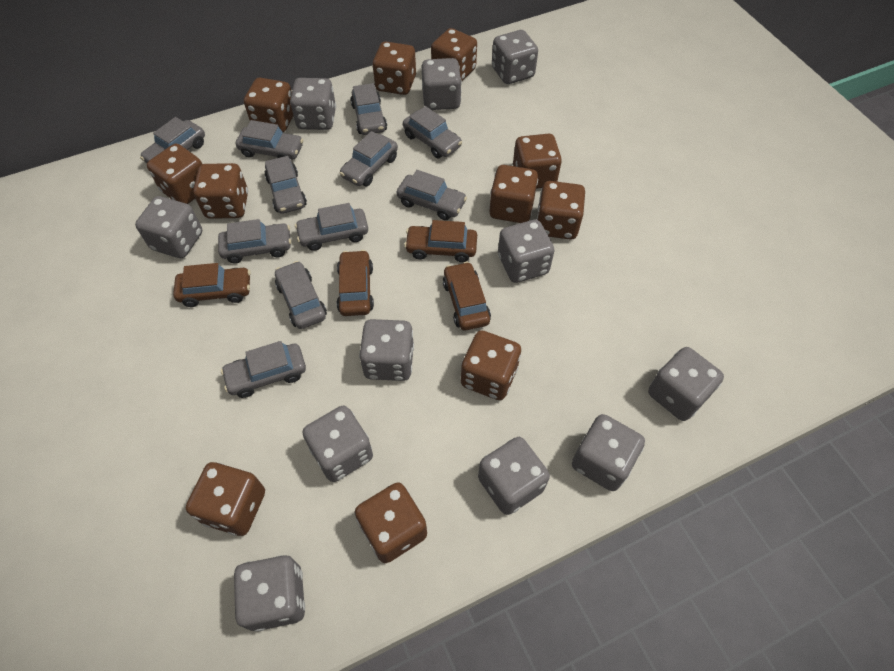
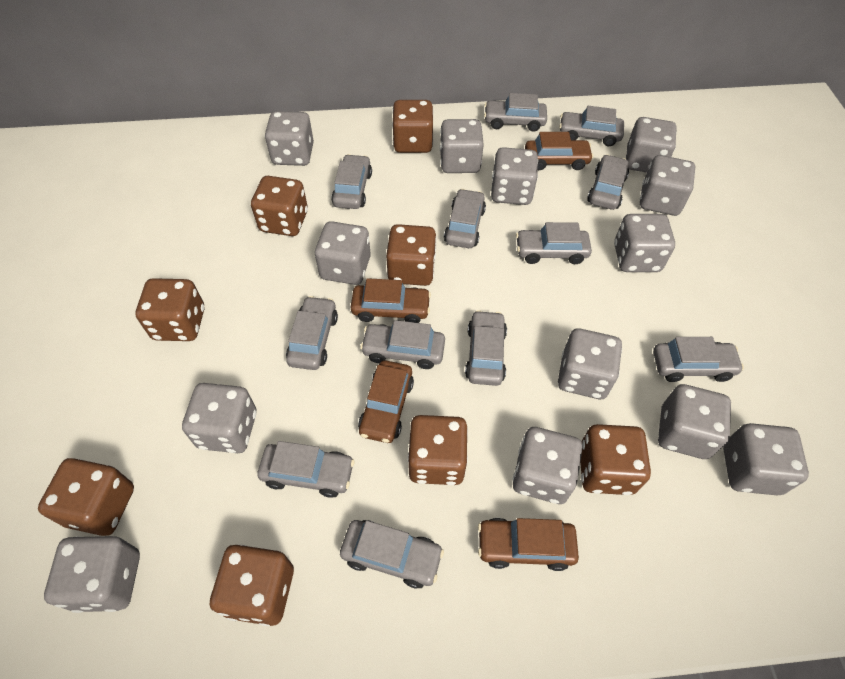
brown dice: 11 -> 8
grey car: 11 -> 12
grey dice: 11 -> 13

